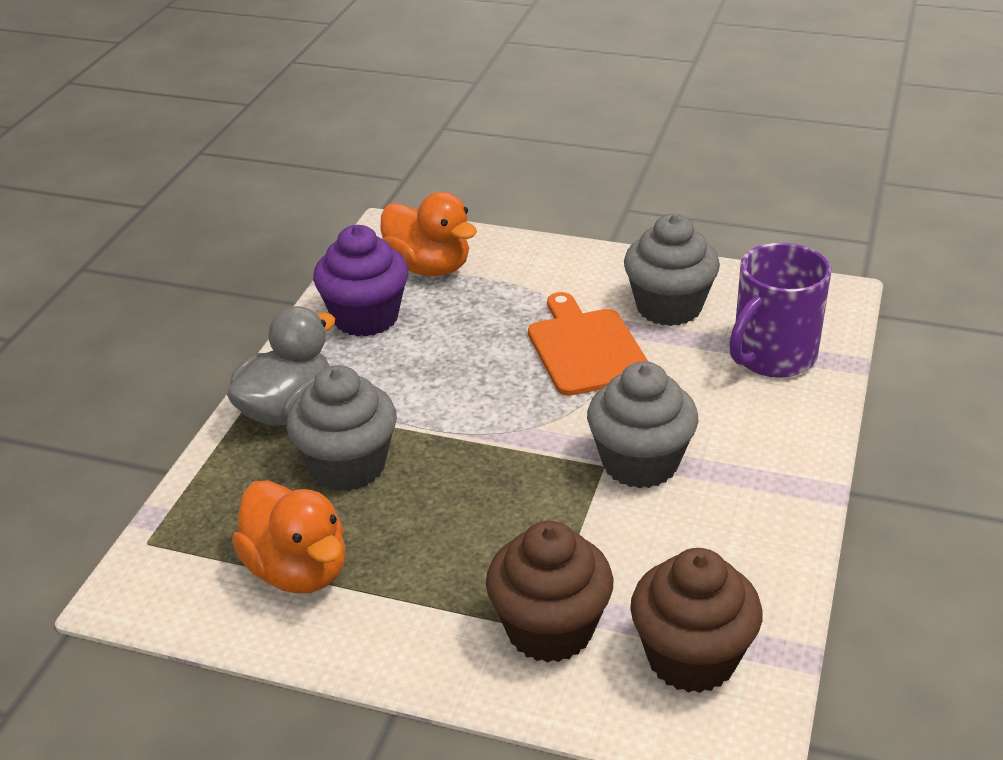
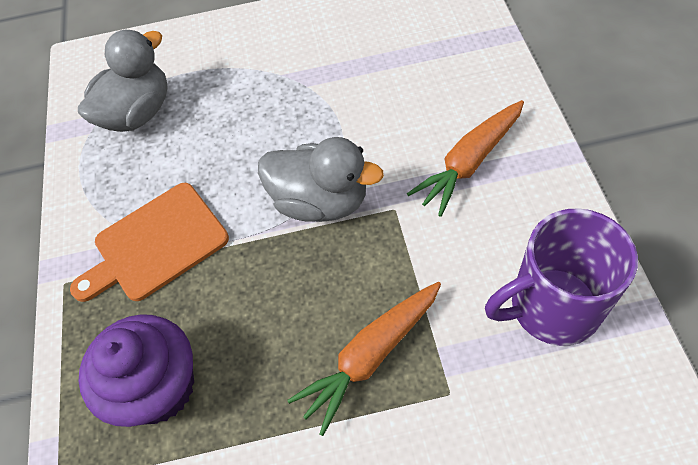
brown cupcake: 2 -> 0
grey cupcake: 3 -> 0
grey duck: 1 -> 2
orange carrot: 0 -> 2
orange duck: 2 -> 0

